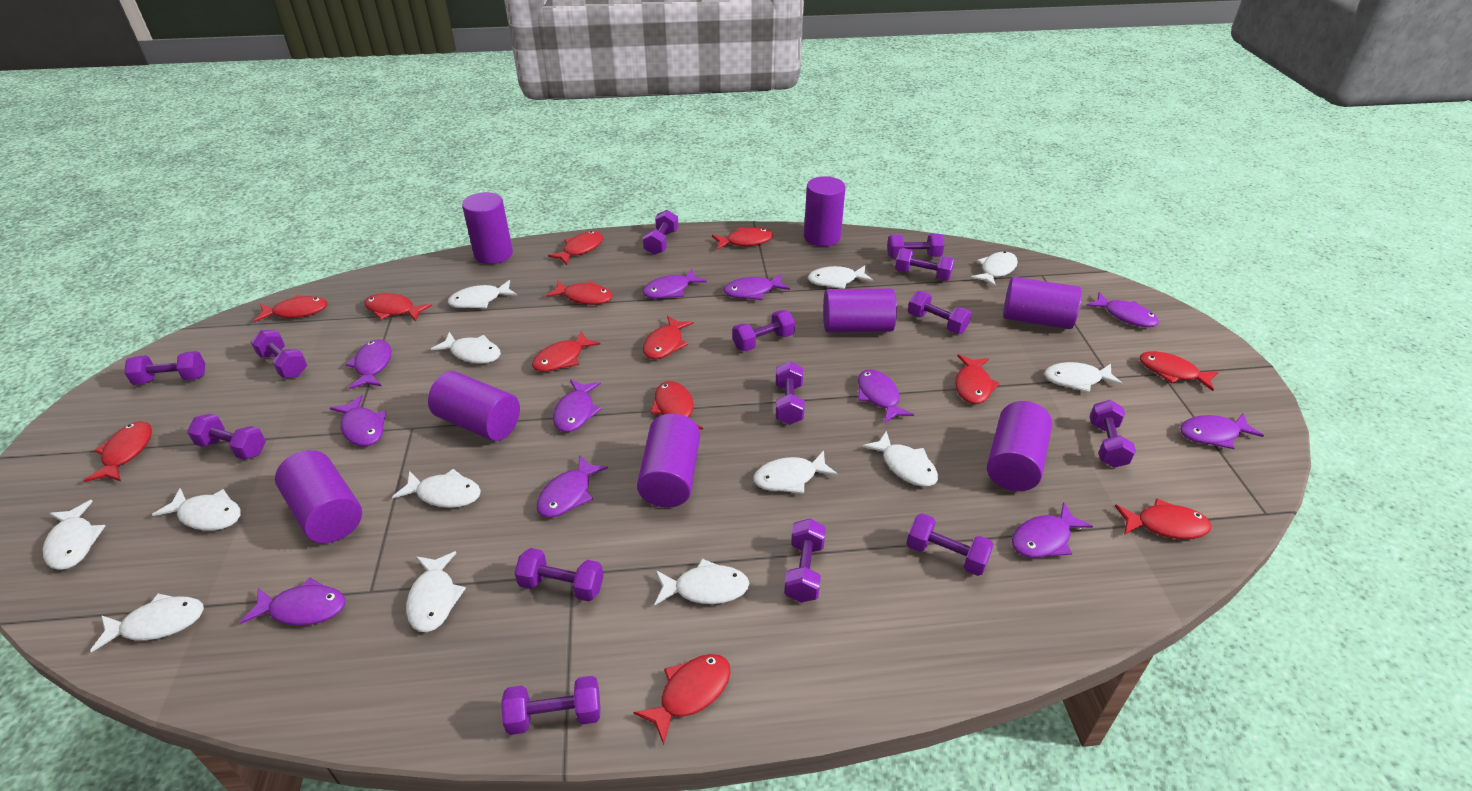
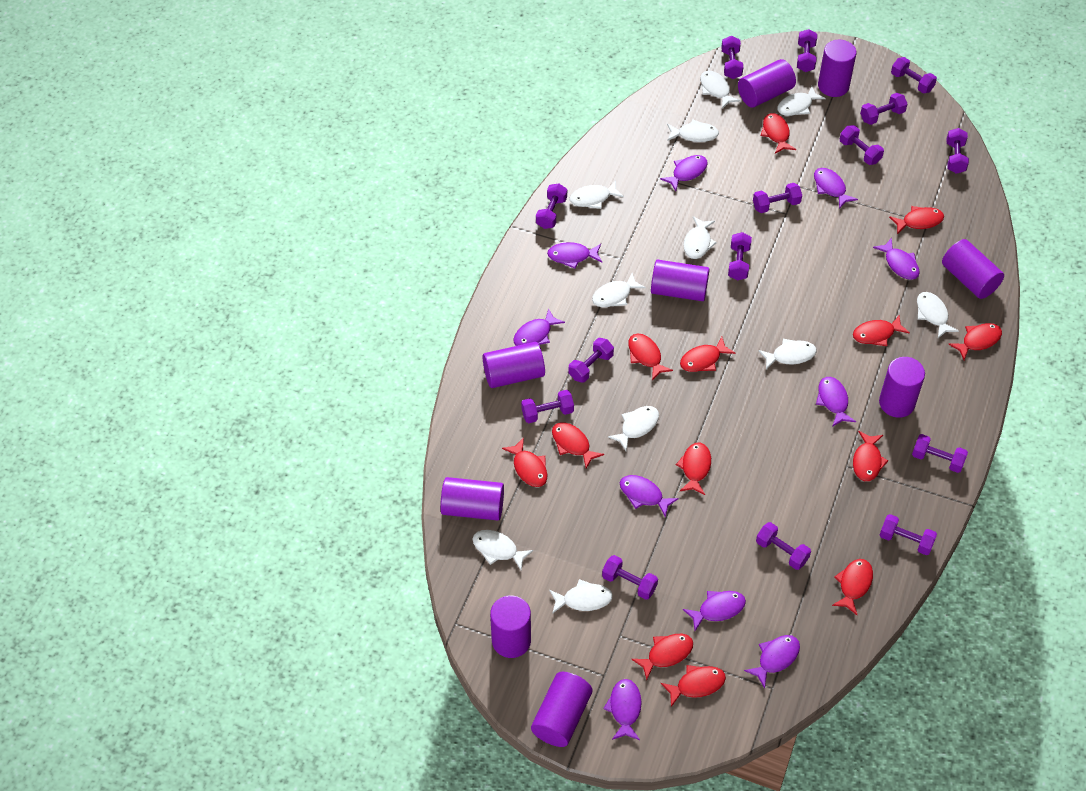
purple cylinder: 8 -> 9
purple dumbbell: 14 -> 15
purple fish: 11 -> 10
white fish: 13 -> 11

